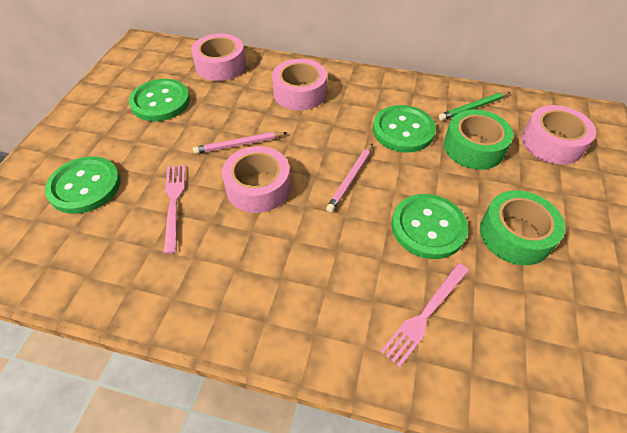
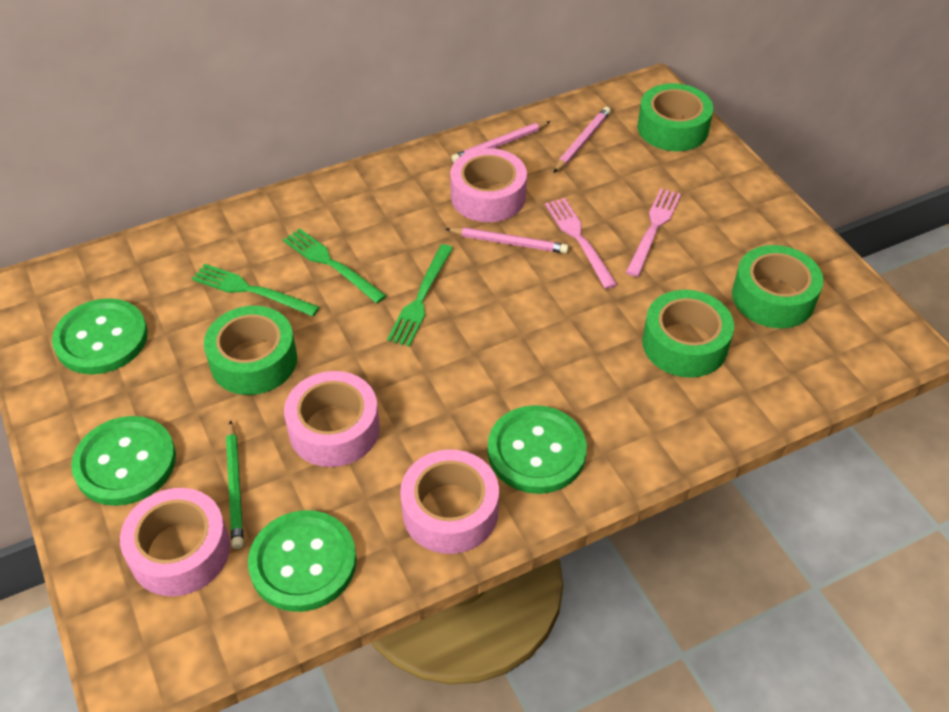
green fork: 0 -> 3
green tape: 2 -> 4
pink pencil: 2 -> 3

